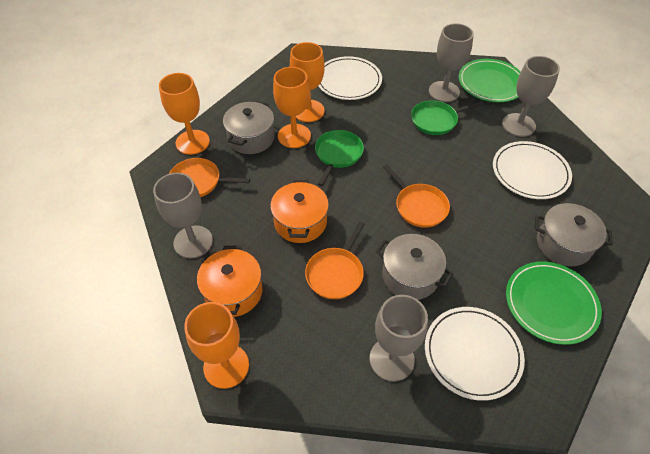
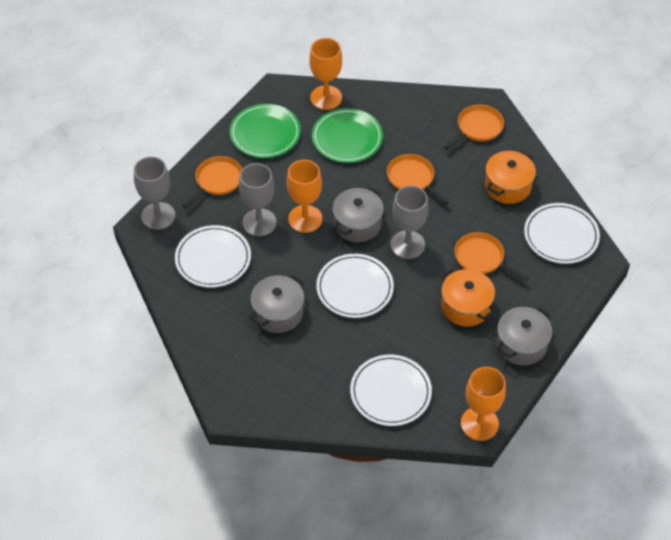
green pan: 2 -> 0
grey goblet: 4 -> 3
orange goblet: 4 -> 3
orange pan: 3 -> 4
white plate: 3 -> 4

